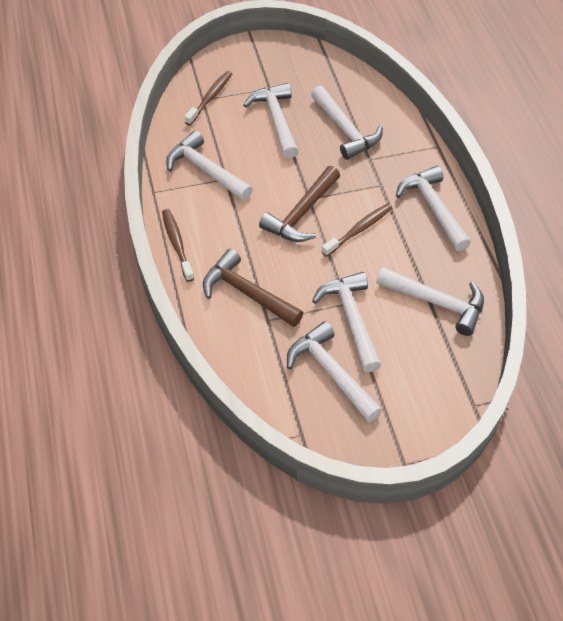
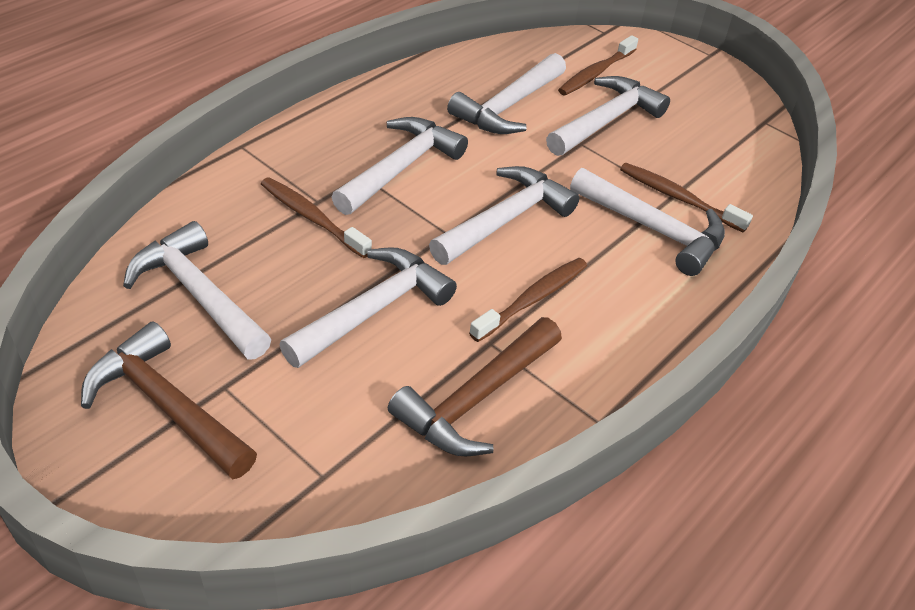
brown toothbrush: 3 -> 4

